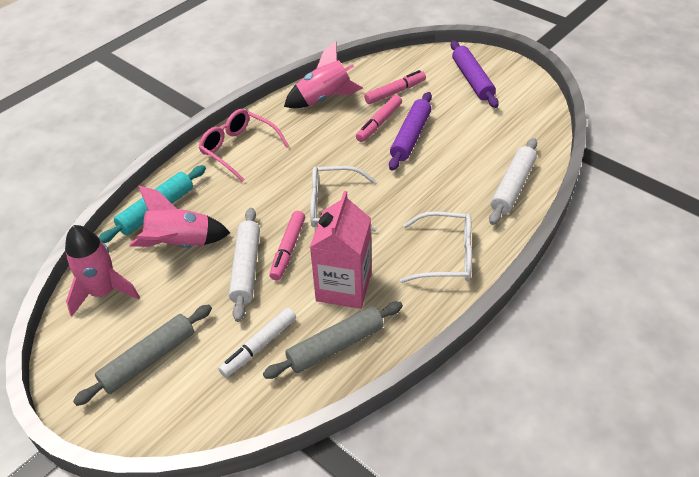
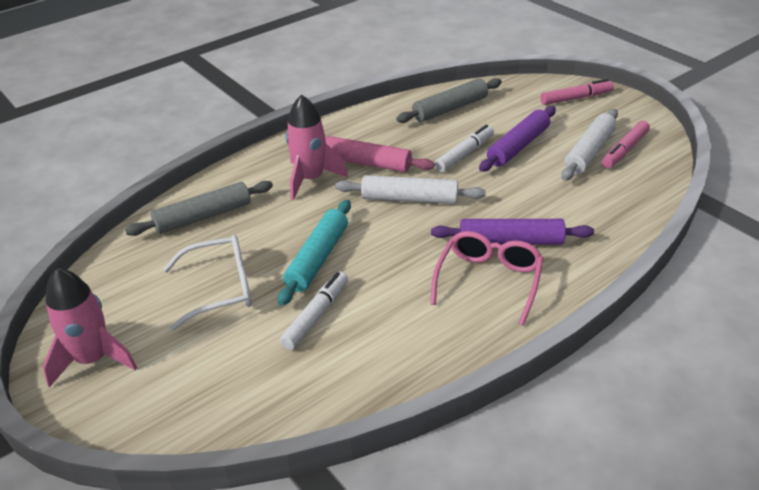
pink carton: 1 -> 0
pink marker: 3 -> 2
pink rocket: 3 -> 2
pink rolling pin: 0 -> 1
white glasses: 2 -> 1
white marker: 1 -> 2

